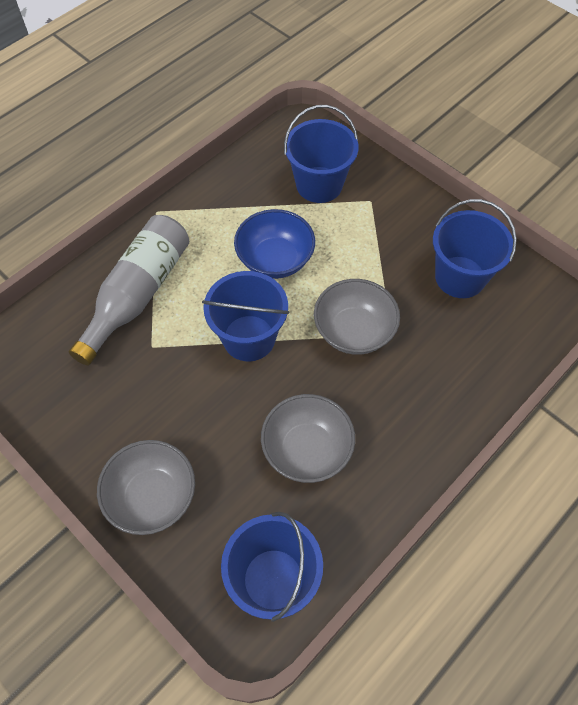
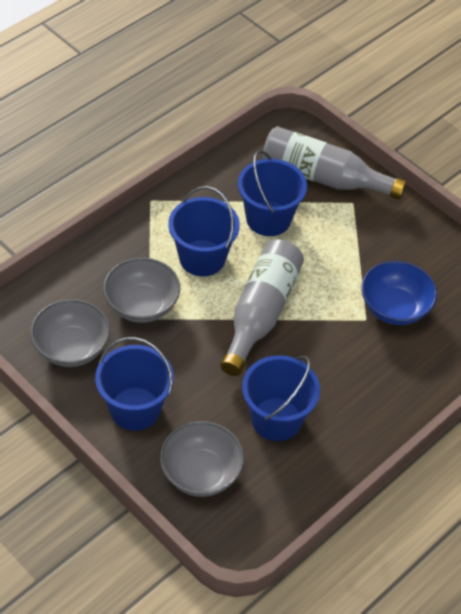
grey bottle: 1 -> 2

